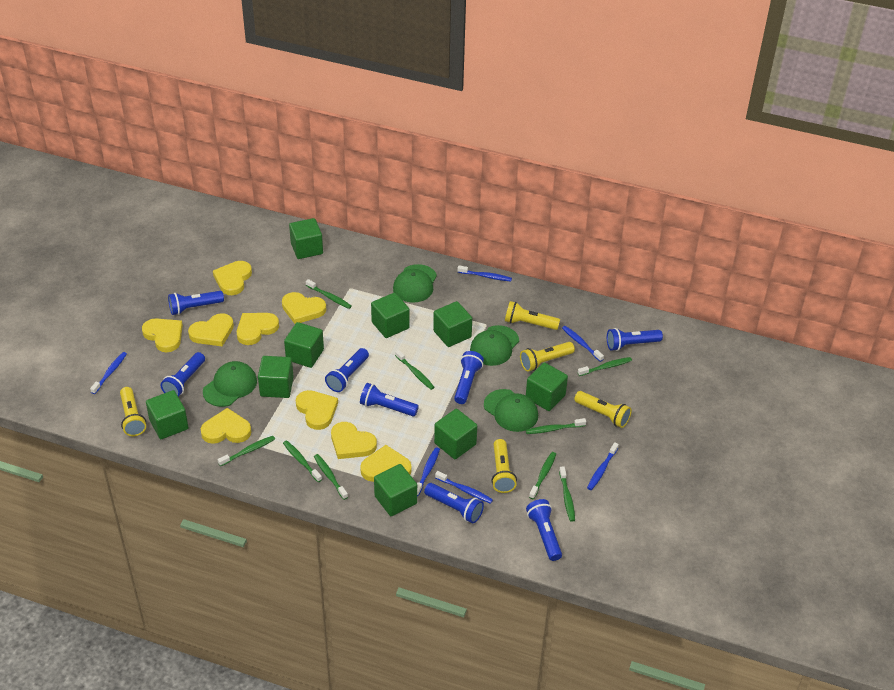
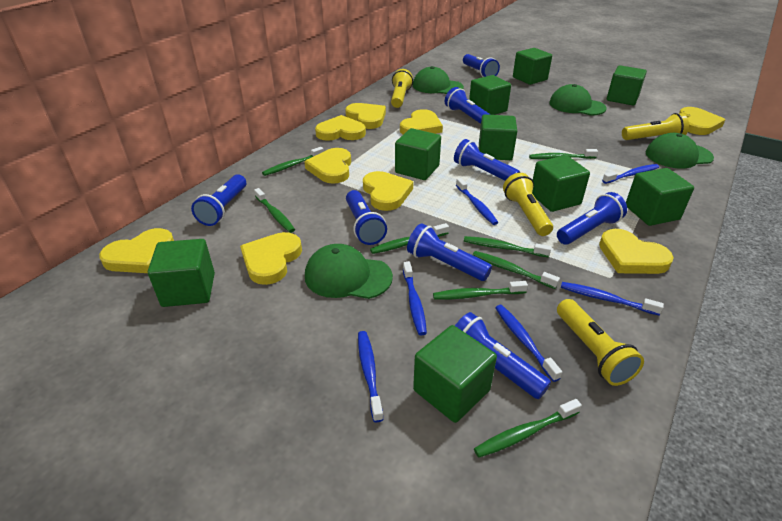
green toothbrush: 9 -> 8
yellow flashlight: 5 -> 4

